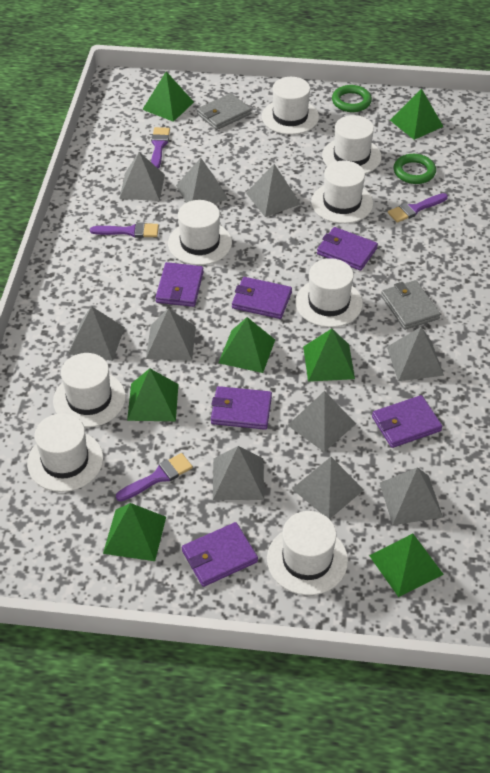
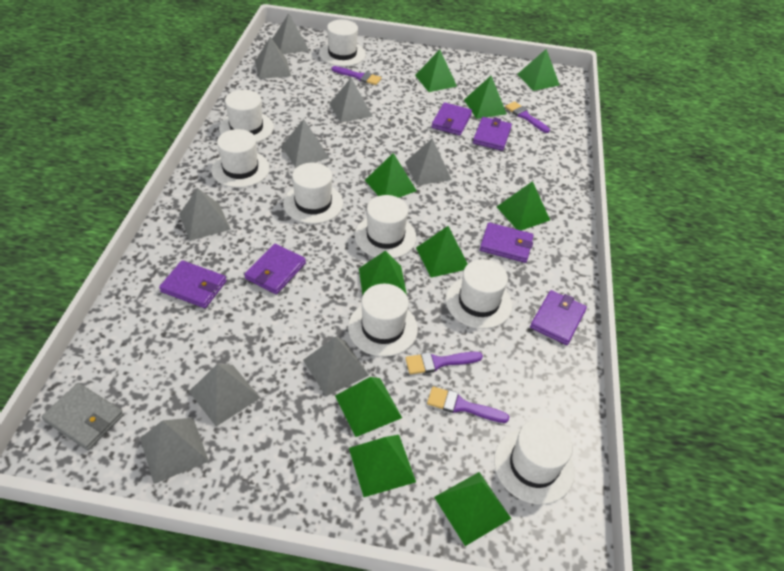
green pyramid: 7 -> 10
green ring: 2 -> 0
grey pyramid: 10 -> 9
grey wallet: 2 -> 1

